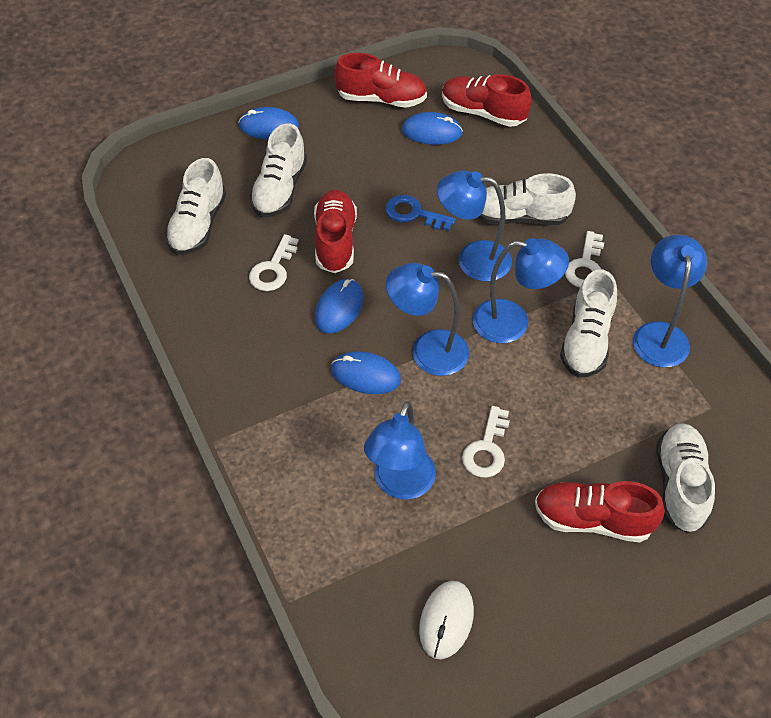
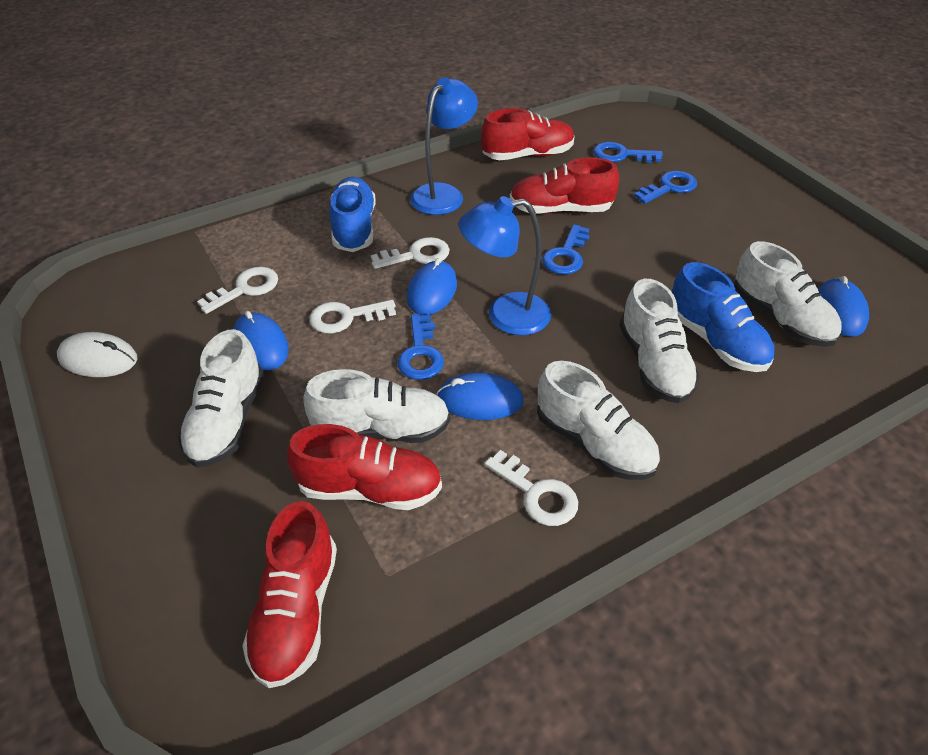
blue key: 1 -> 4
blue lamp: 5 -> 2
blue shoe: 0 -> 2
white key: 3 -> 4

